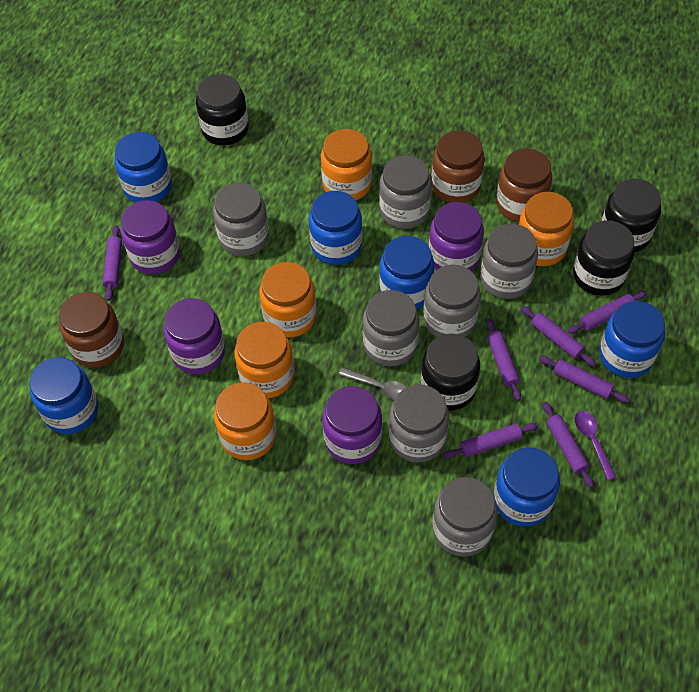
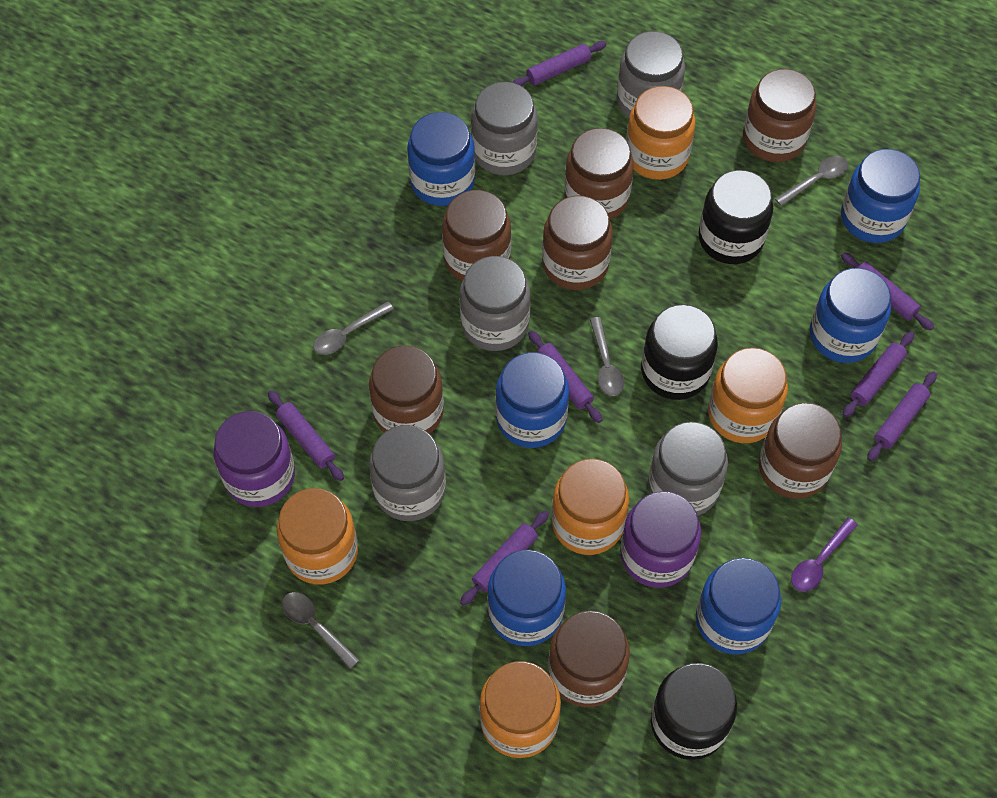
black jar: 4 -> 3
brown jar: 3 -> 7
grey jar: 7 -> 5
grey spoon: 1 -> 4
purple jar: 4 -> 2

